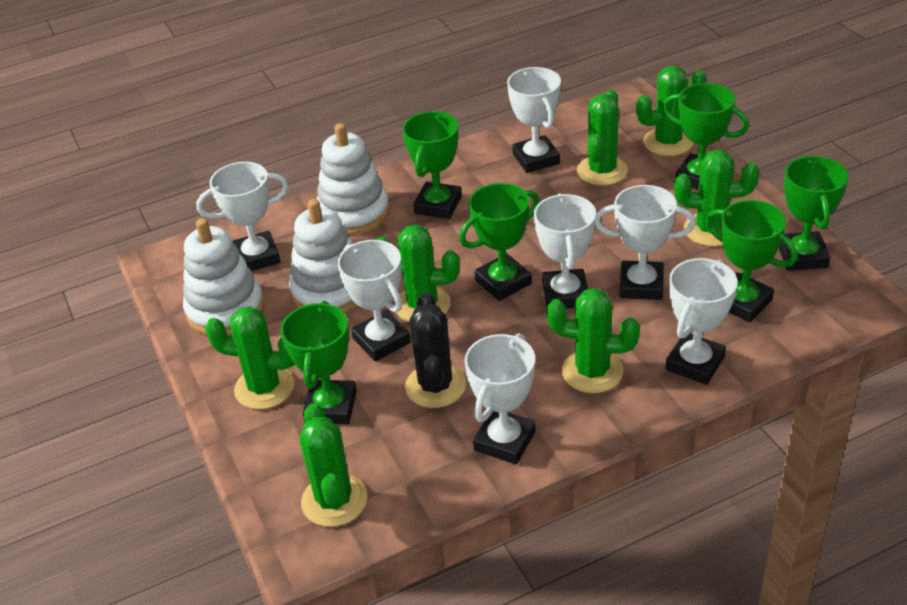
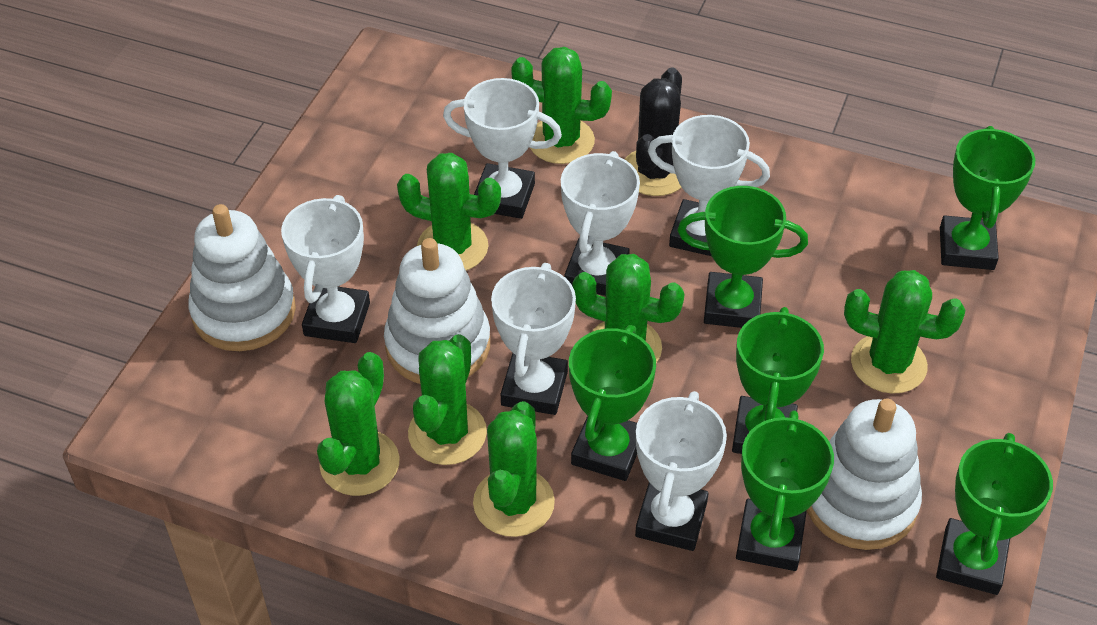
white trophy: 7 -> 6

